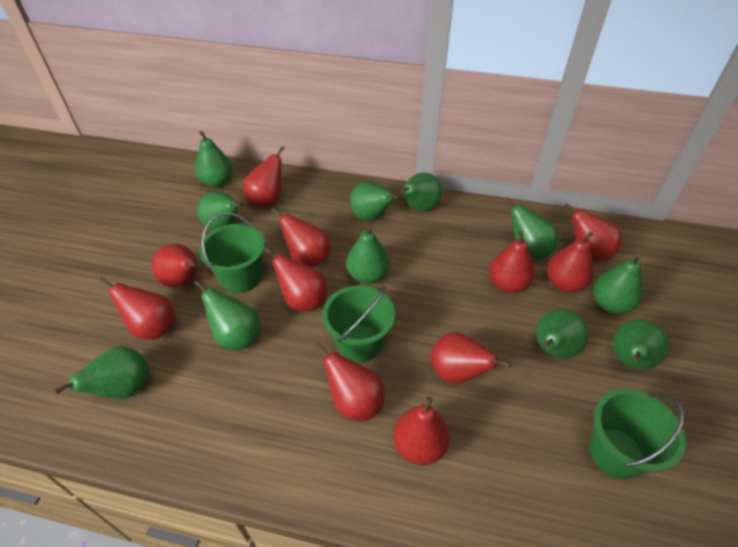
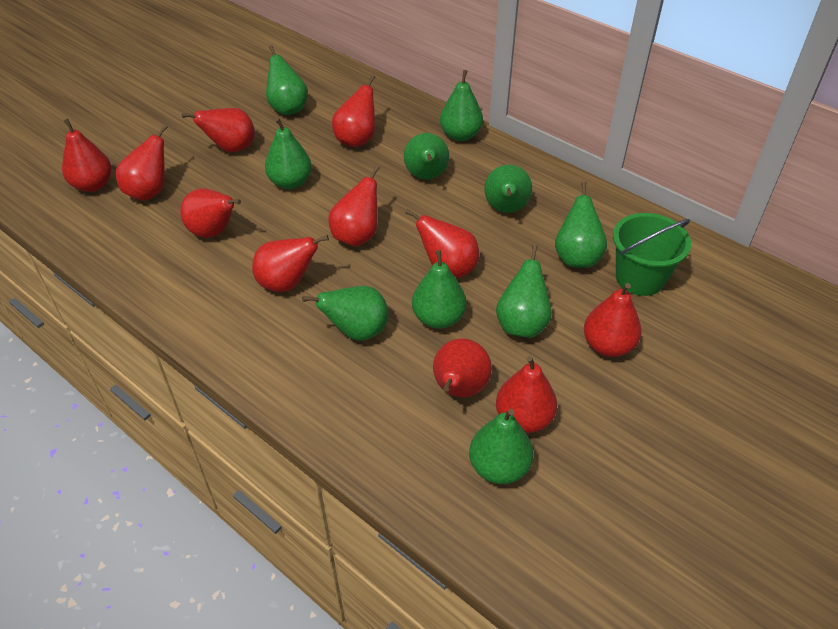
green bucket: 3 -> 1
green pear: 11 -> 10

